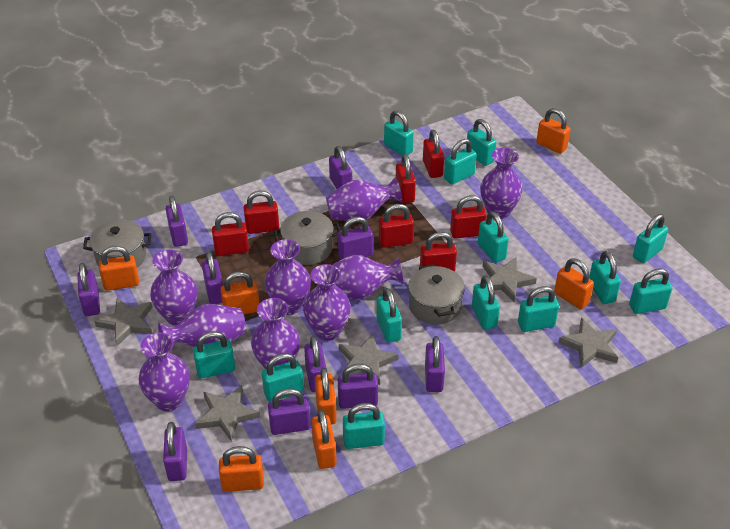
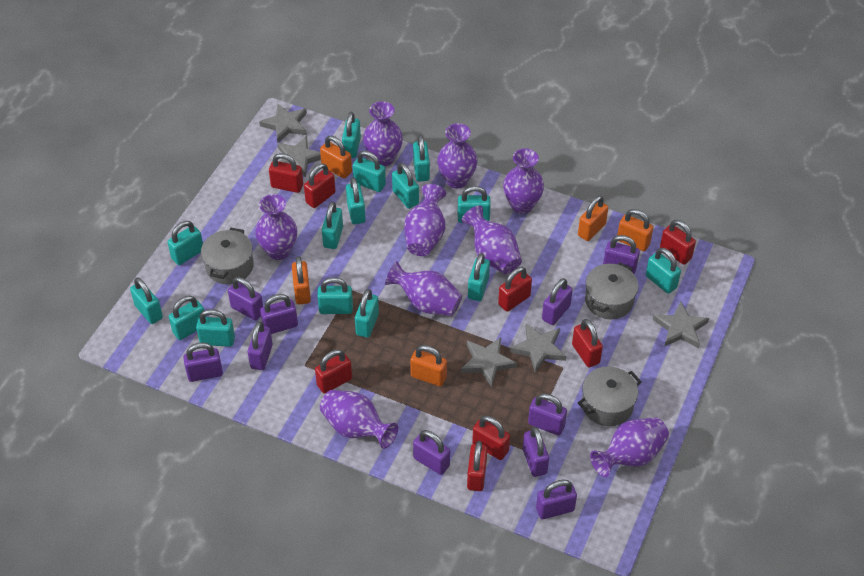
orange padlock: 7 -> 5
red padlock: 7 -> 8
turquoise padlock: 13 -> 15

